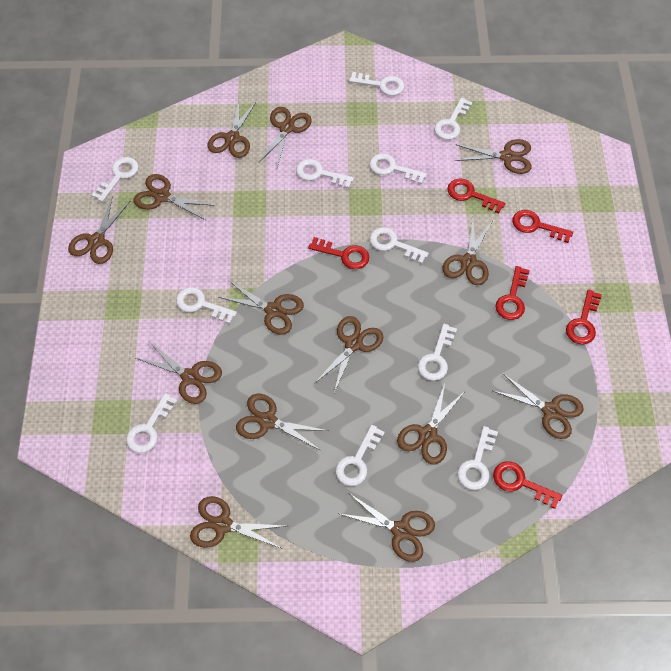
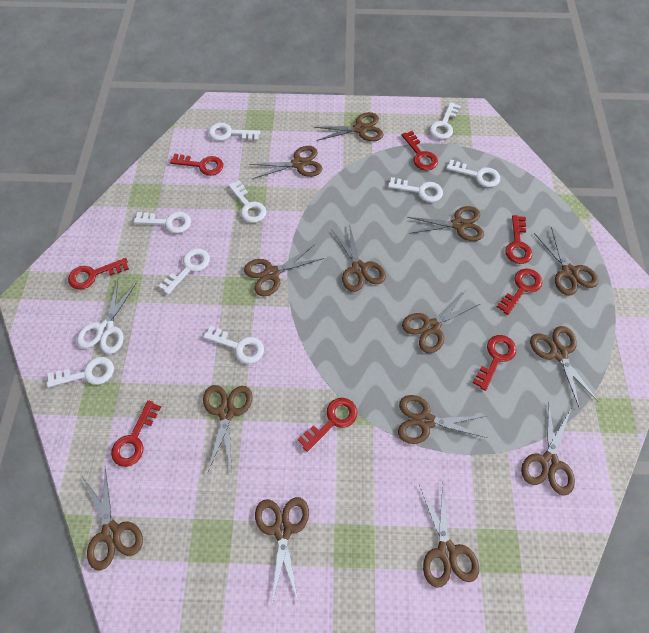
red key: 6 -> 8
white key: 11 -> 9
white scissors: 0 -> 1

